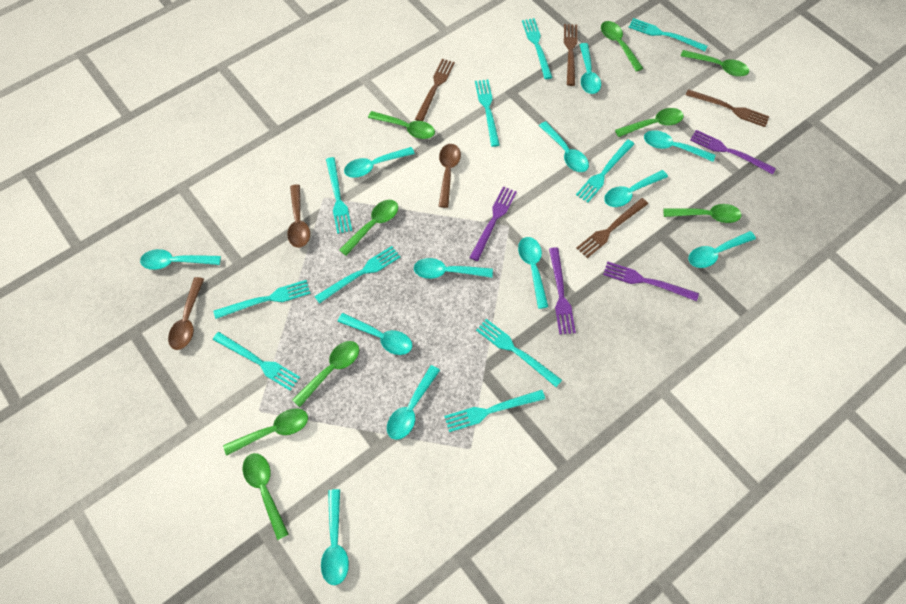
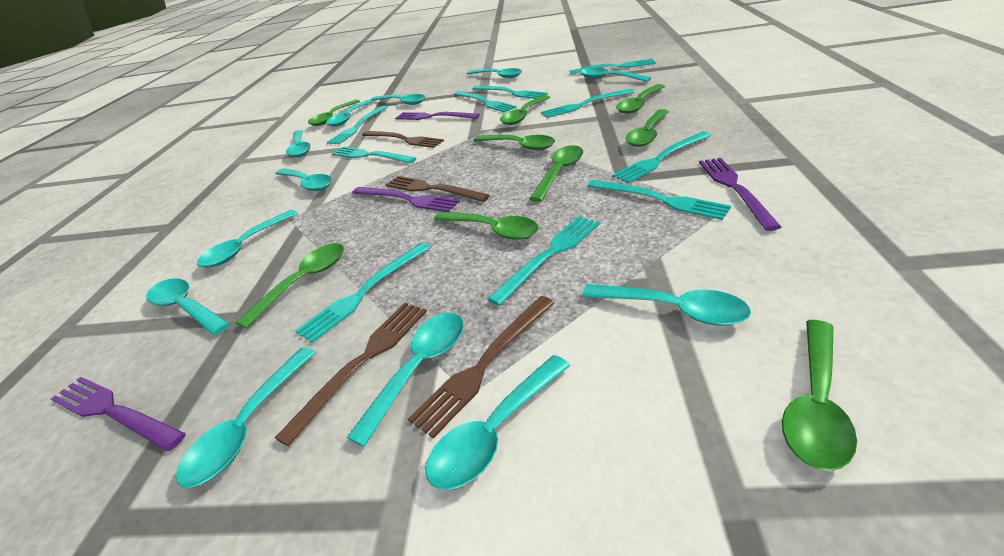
brown spoon: 3 -> 0

